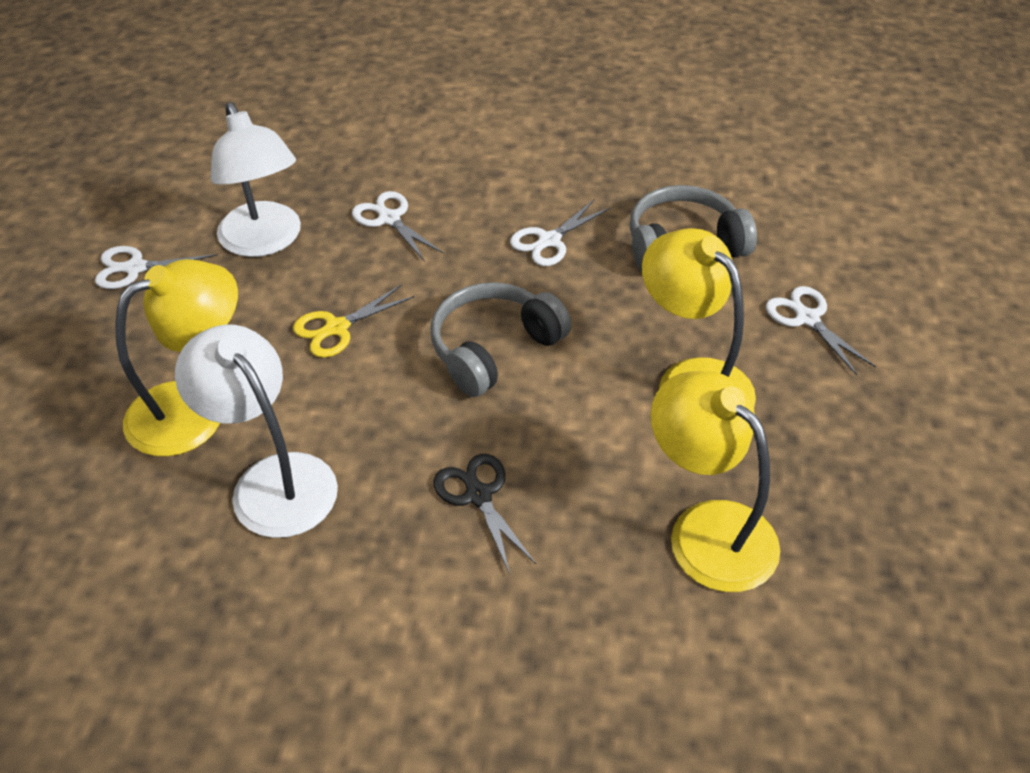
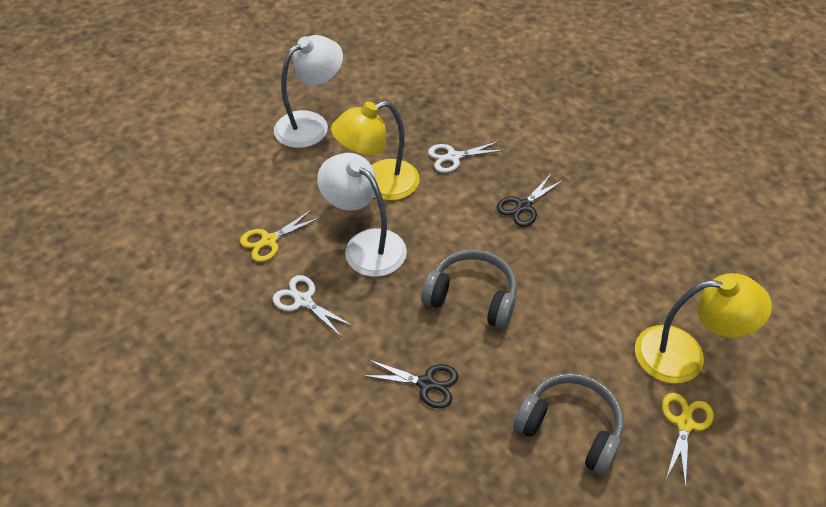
black scissors: 1 -> 2
white scissors: 4 -> 2
yellow lamp: 3 -> 2
yellow scissors: 1 -> 2

